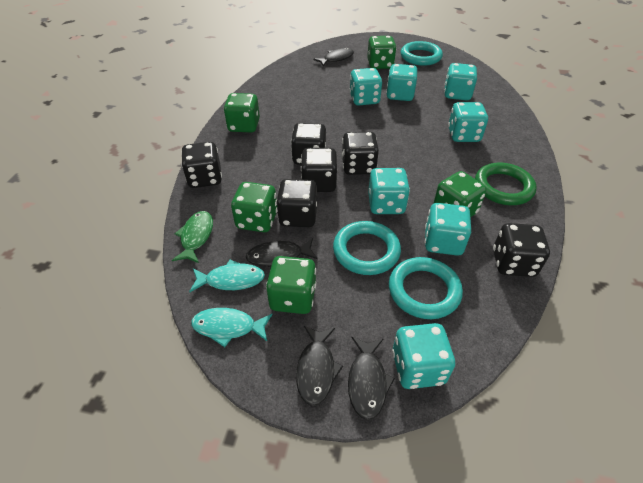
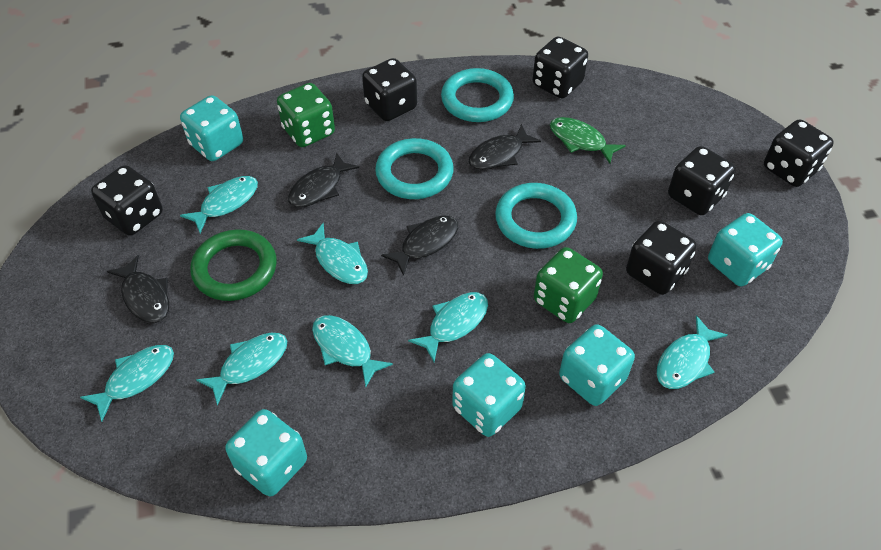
green dice: 5 -> 2
turquoise dice: 7 -> 5
turquoise fish: 2 -> 7

